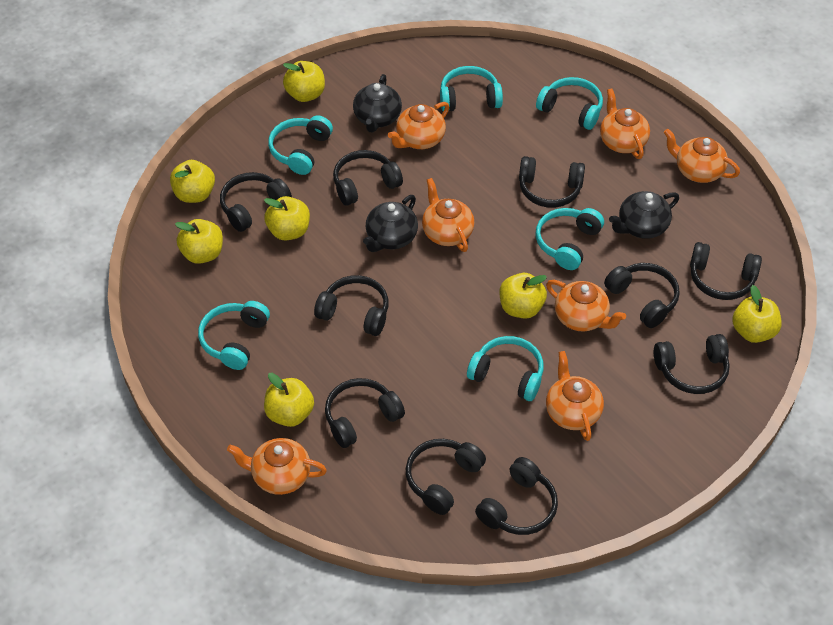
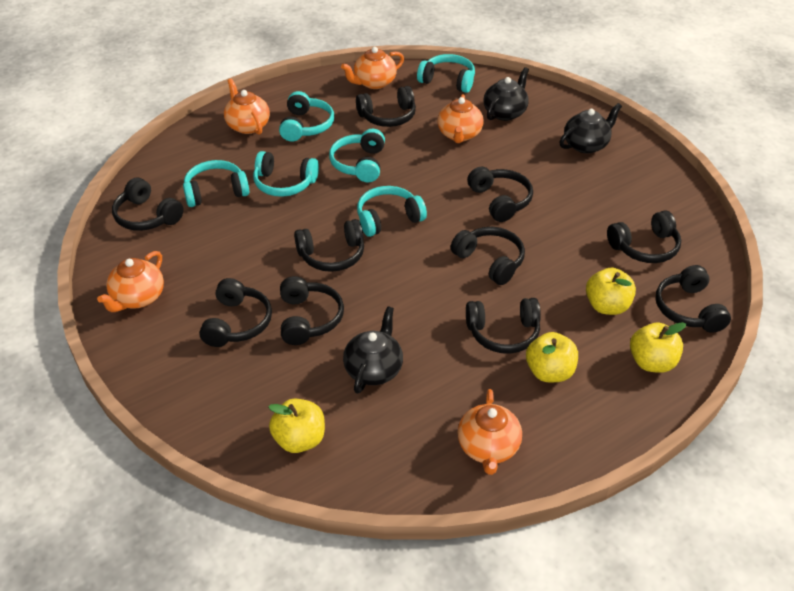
orange teapot: 7 -> 5
yellow apple: 7 -> 4

